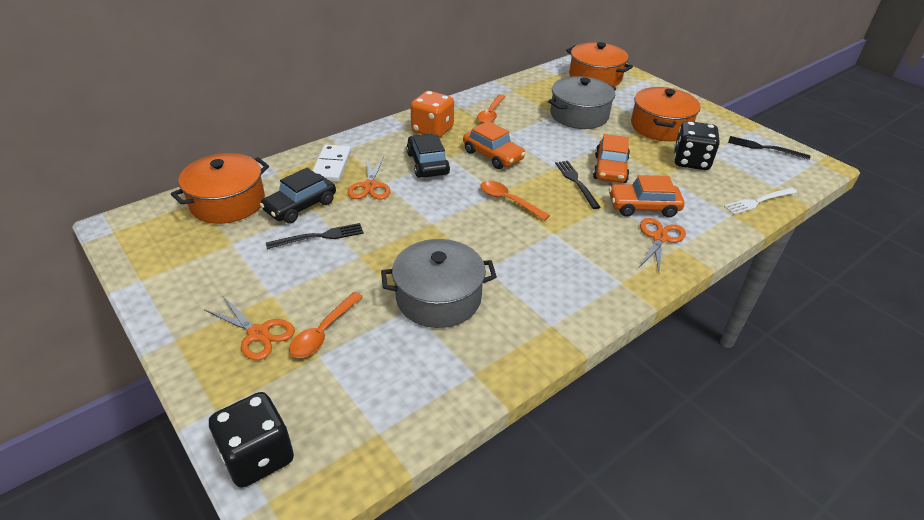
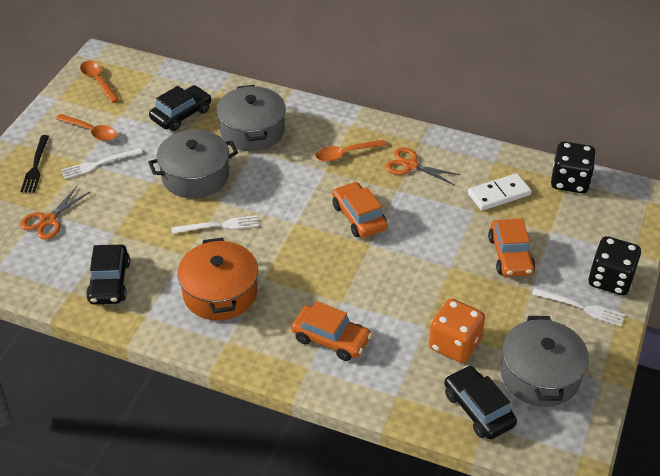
black car: 2 -> 3
black fork: 3 -> 1
grey pot: 2 -> 3
orange pot: 3 -> 1
orange scissors: 3 -> 2
white fork: 1 -> 3

